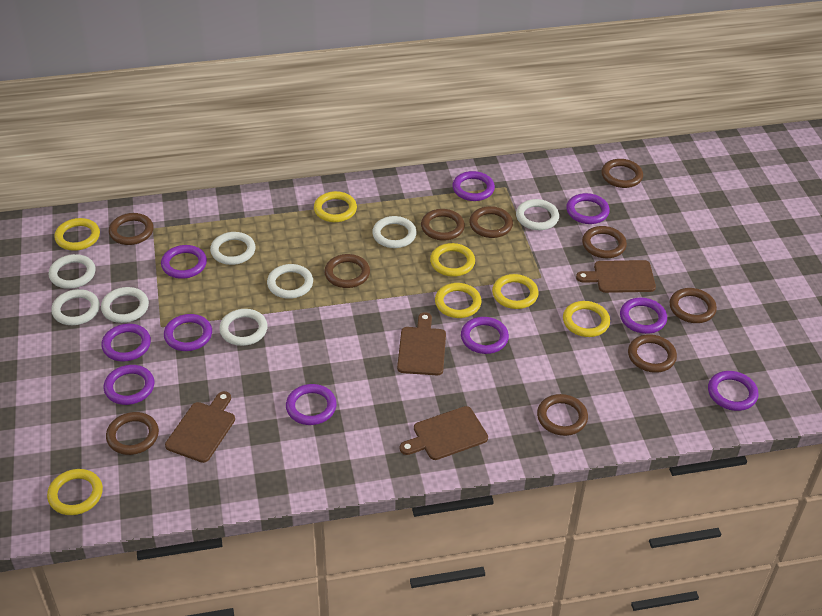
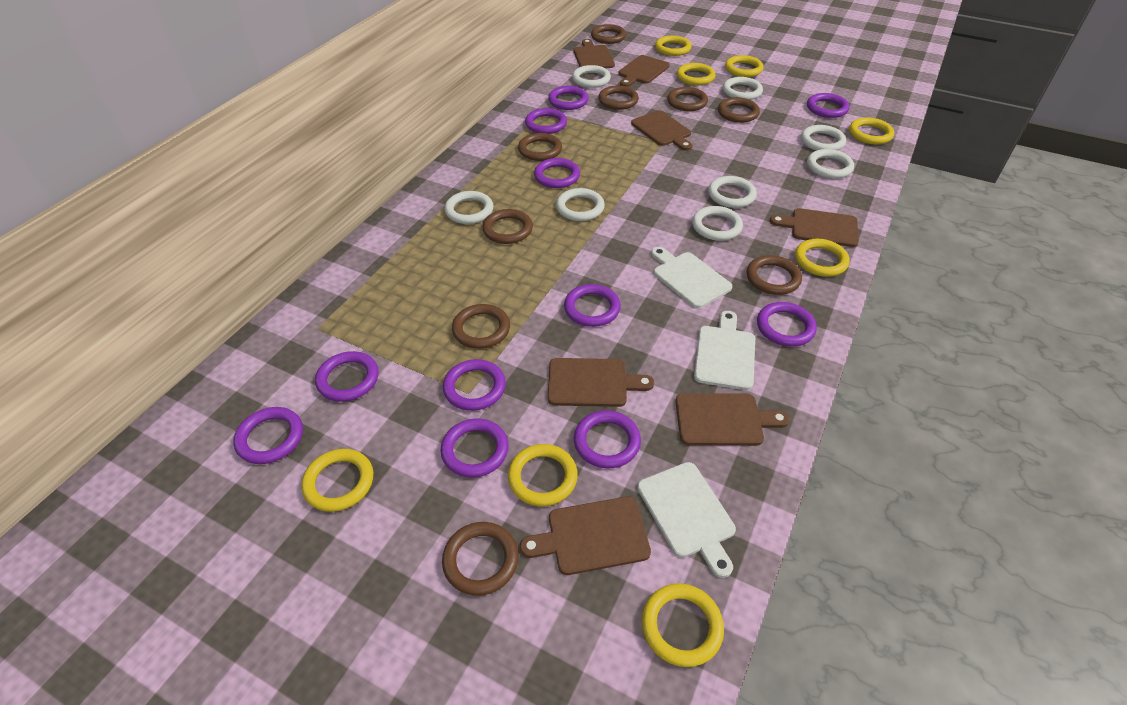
brown cutting board: 4 -> 7
brown ring: 10 -> 9
purple ring: 10 -> 11
white cutting board: 0 -> 3
yellow ring: 7 -> 8

